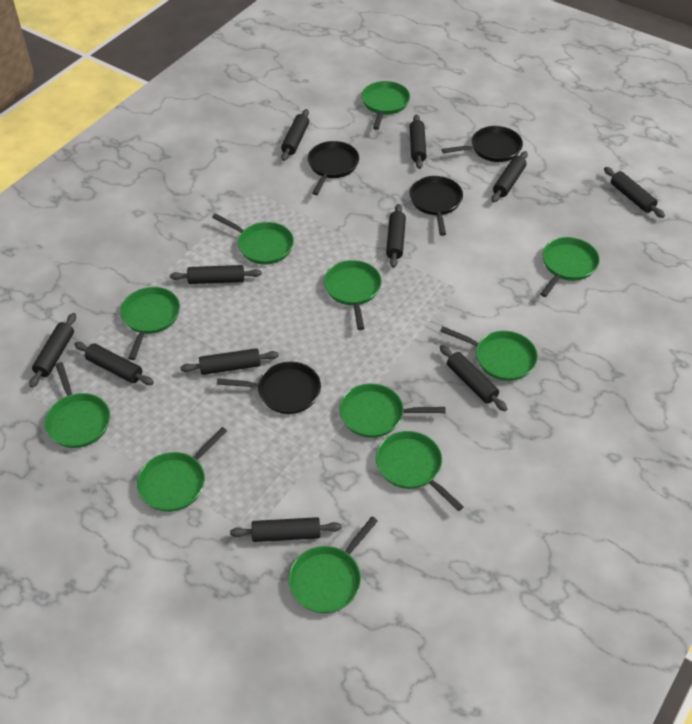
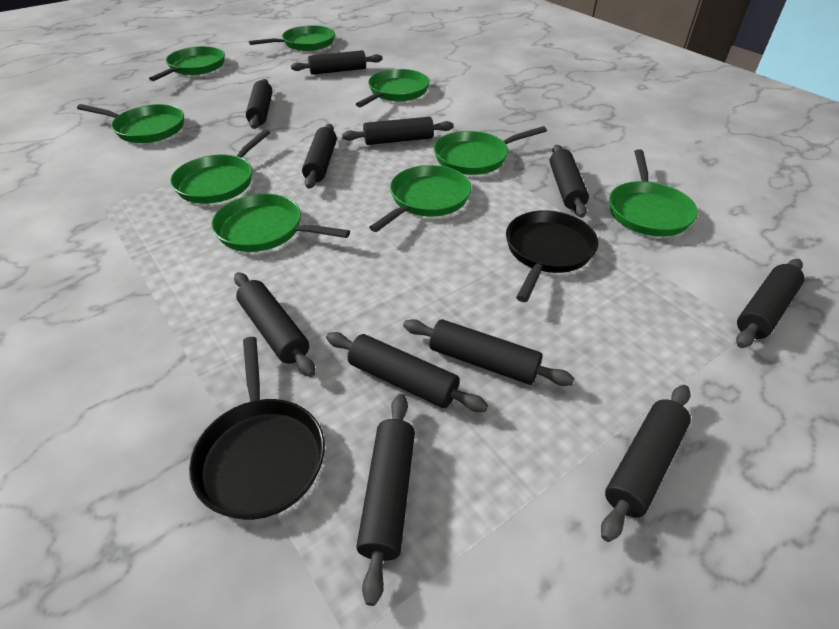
black pan: 4 -> 2
green pan: 11 -> 9

